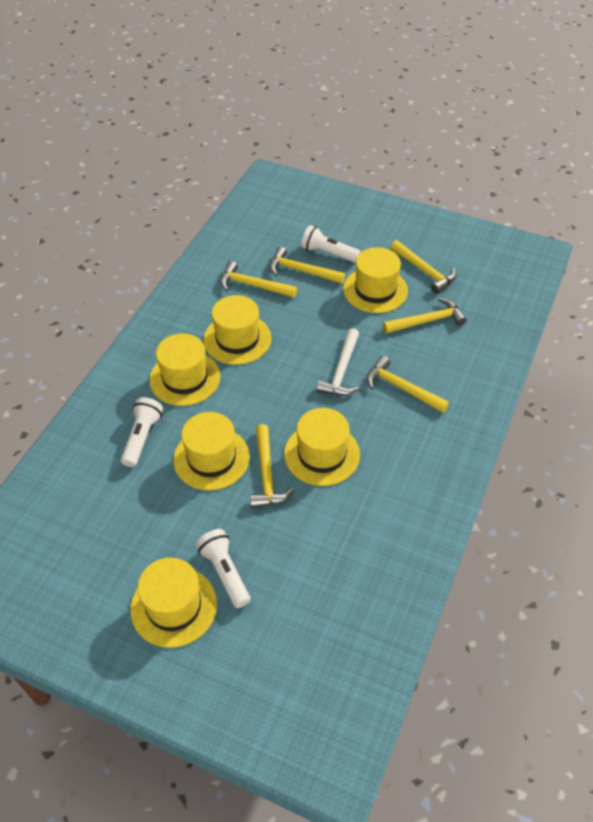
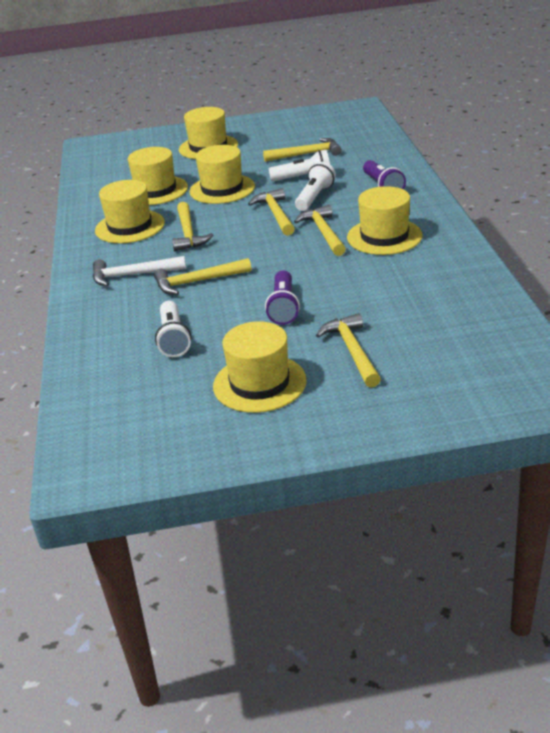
purple flashlight: 0 -> 2

